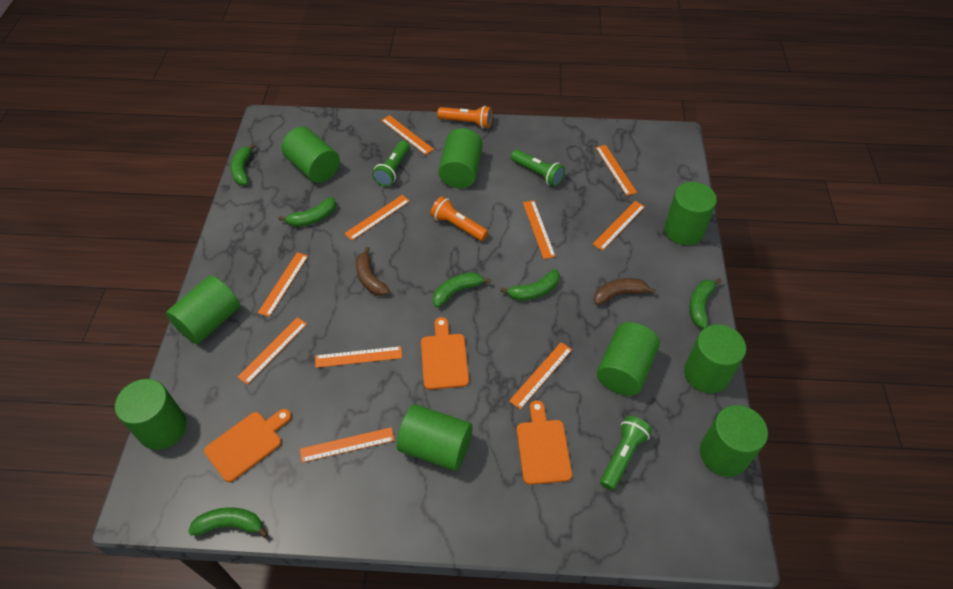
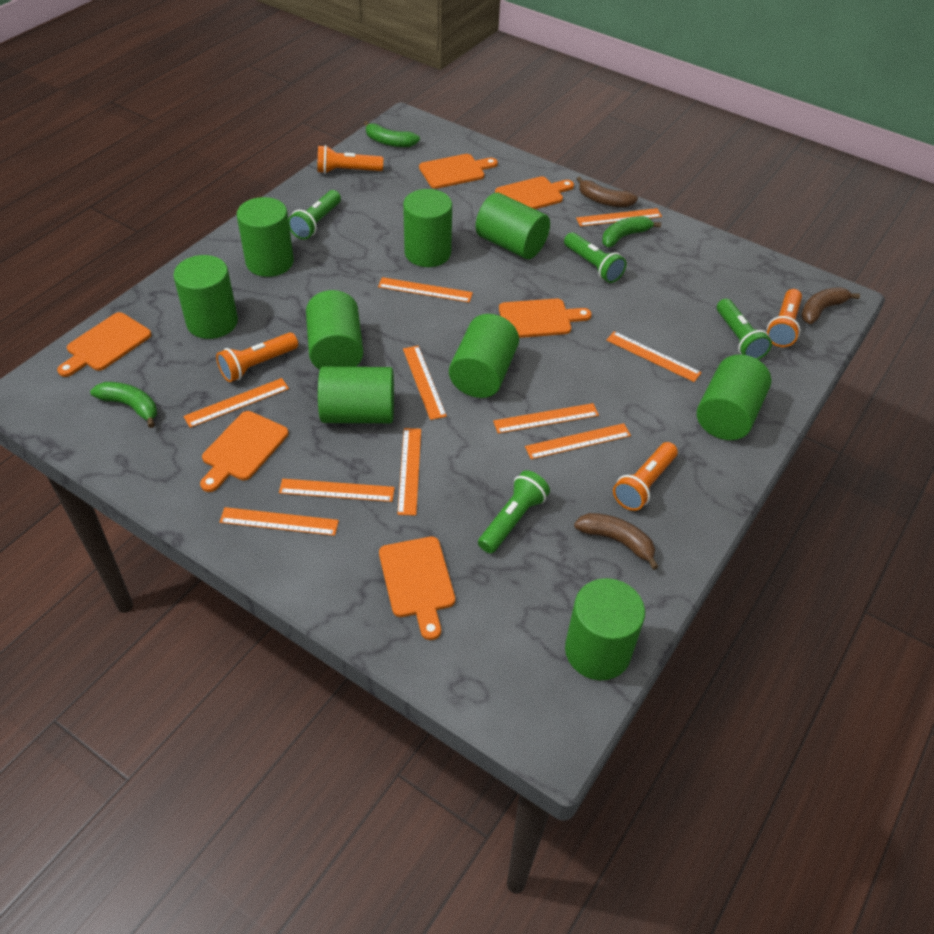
brown banana: 2 -> 3
green banana: 6 -> 3
green flashlight: 3 -> 4
orange cutting board: 3 -> 6
orange flashlight: 2 -> 4

